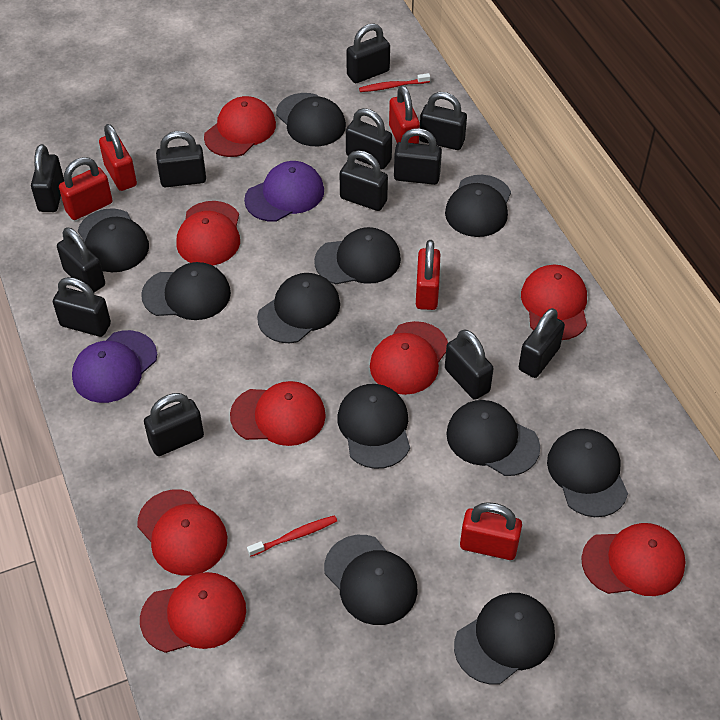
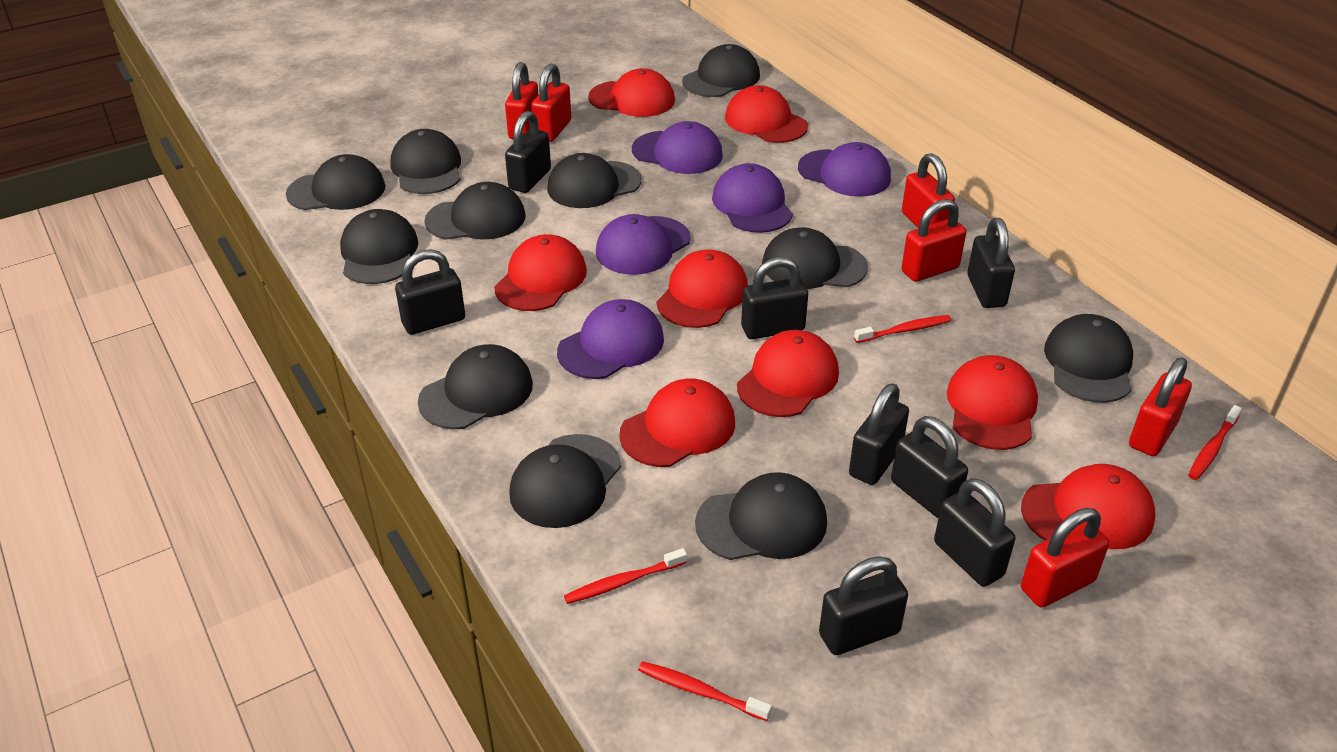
black padlock: 12 -> 8
purple cap: 2 -> 5
red padlock: 5 -> 6
red toothbrush: 2 -> 4

